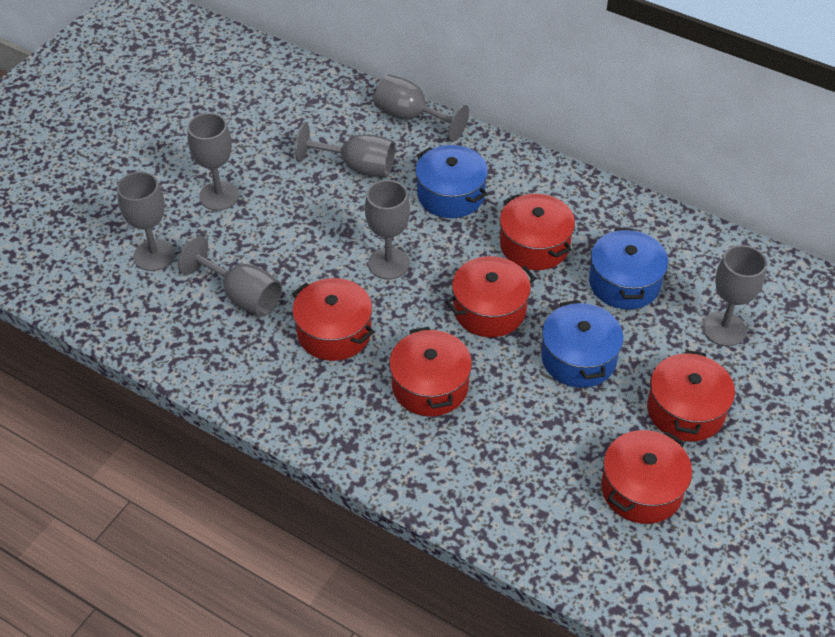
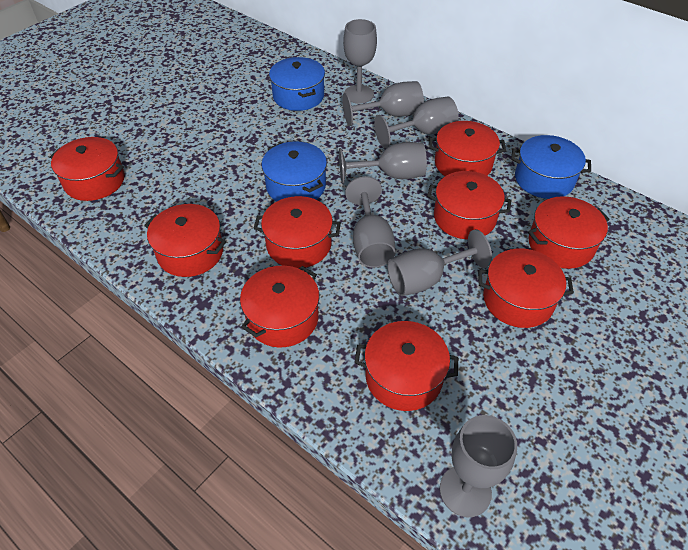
red pot: 6 -> 9

